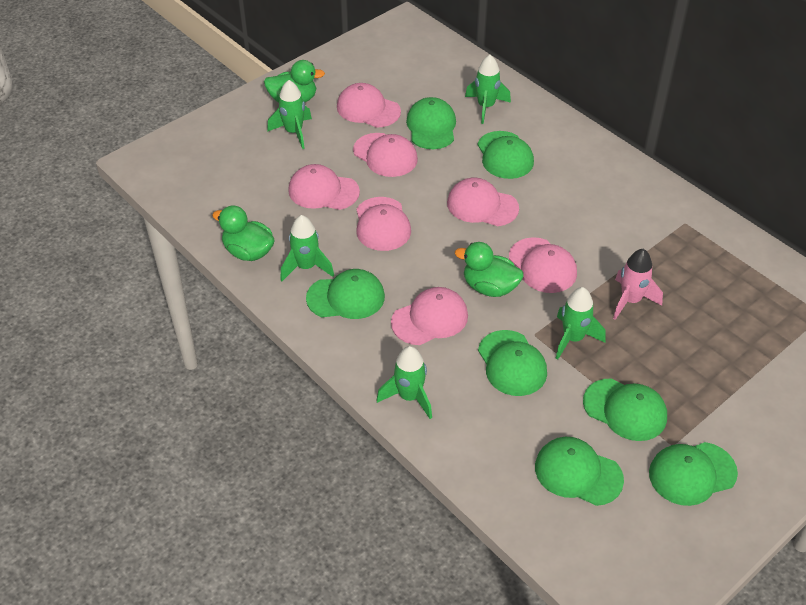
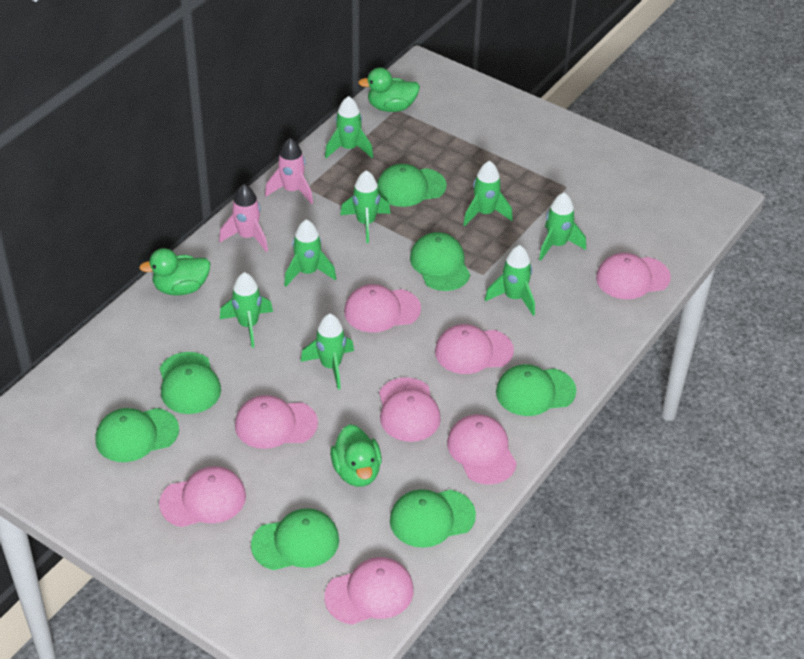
green rocket: 5 -> 8
pink cap: 7 -> 8
pink rocket: 1 -> 2

